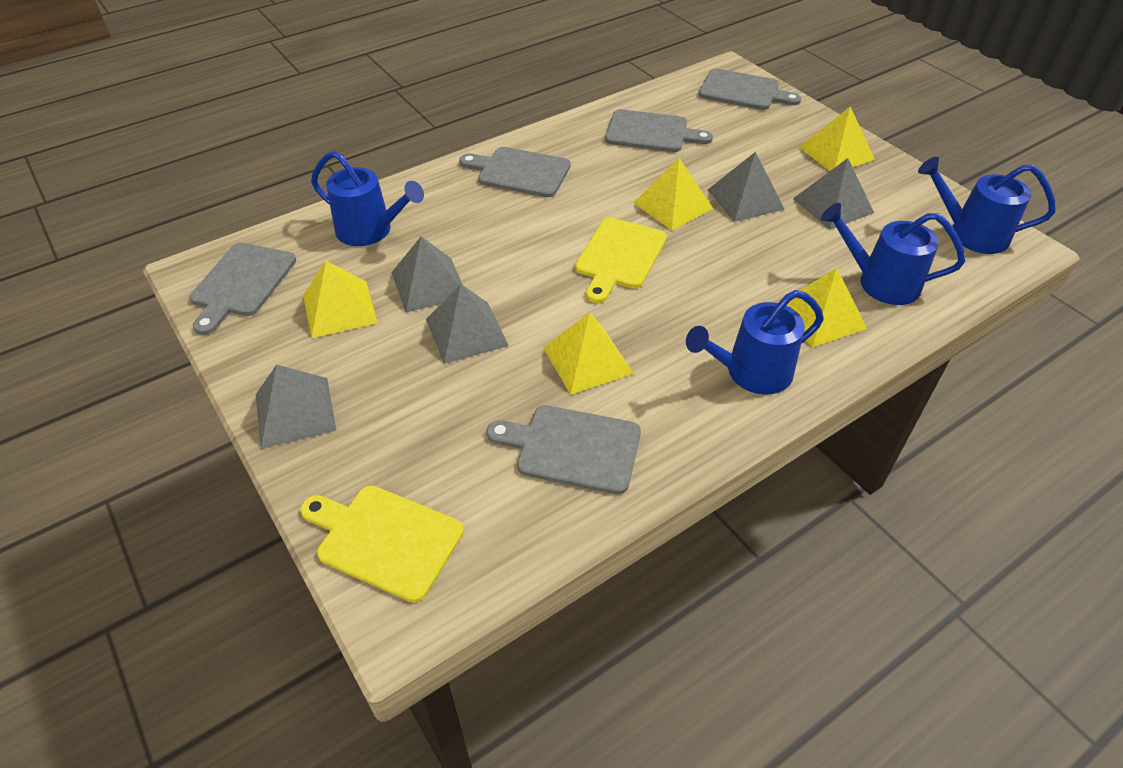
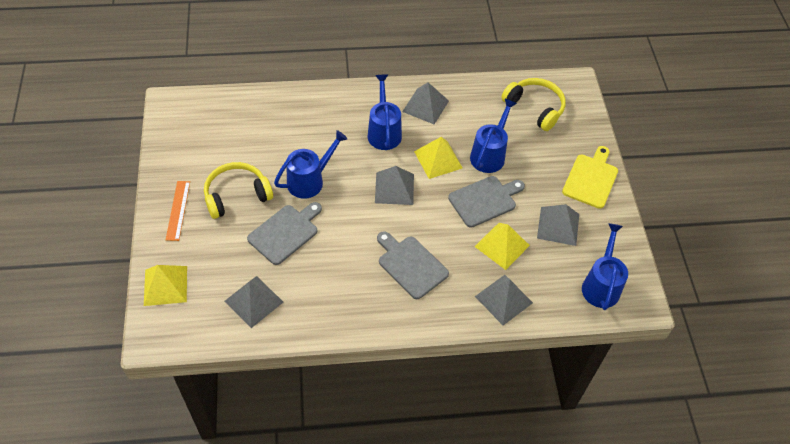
grey cutting board: 5 -> 3
orange ruler: 0 -> 1
yellow cutting board: 2 -> 1
yellow headphones: 0 -> 2
yellow pyramid: 5 -> 3

